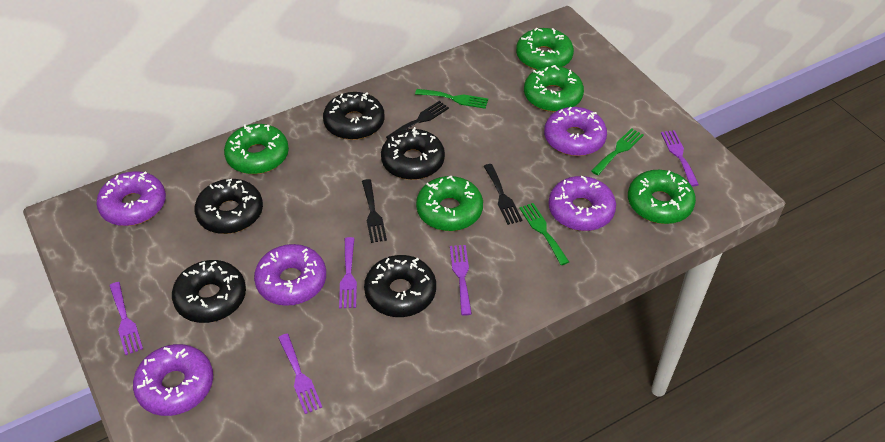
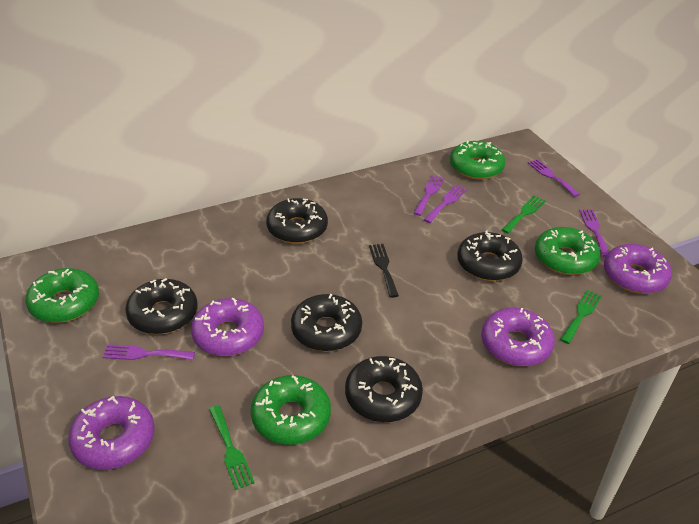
black fork: 3 -> 1
green donut: 5 -> 4
purple donut: 5 -> 4

